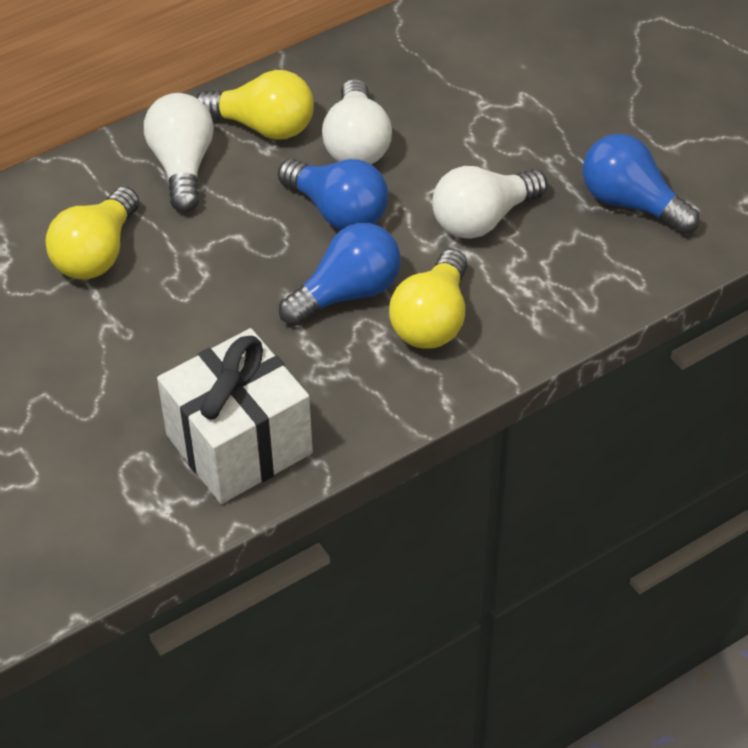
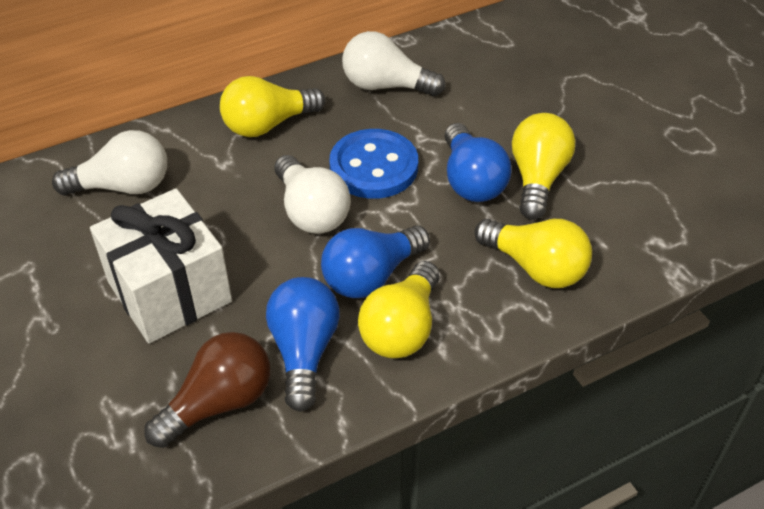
blue button: 0 -> 1
brown light bulb: 0 -> 1
yellow light bulb: 3 -> 4

